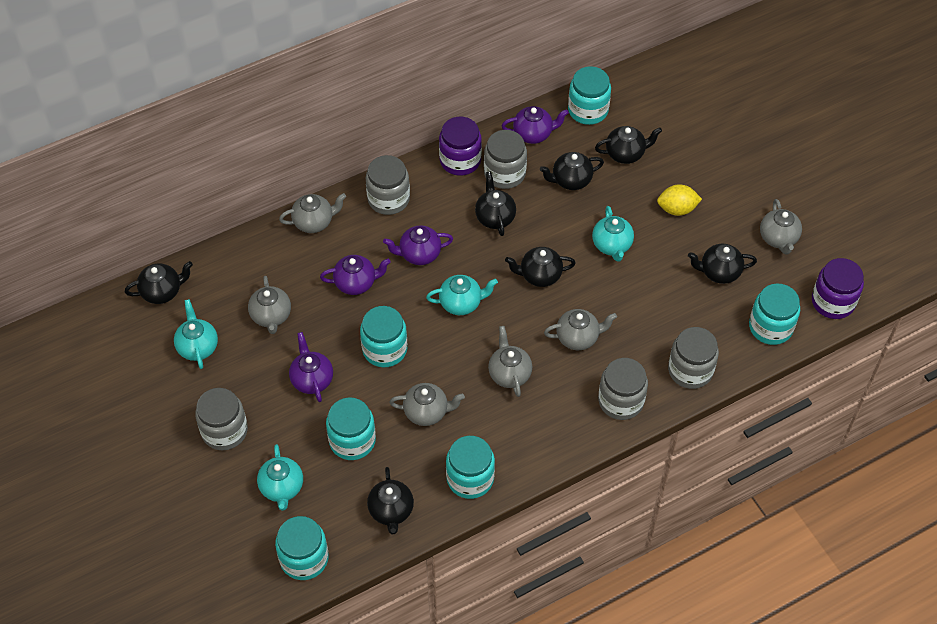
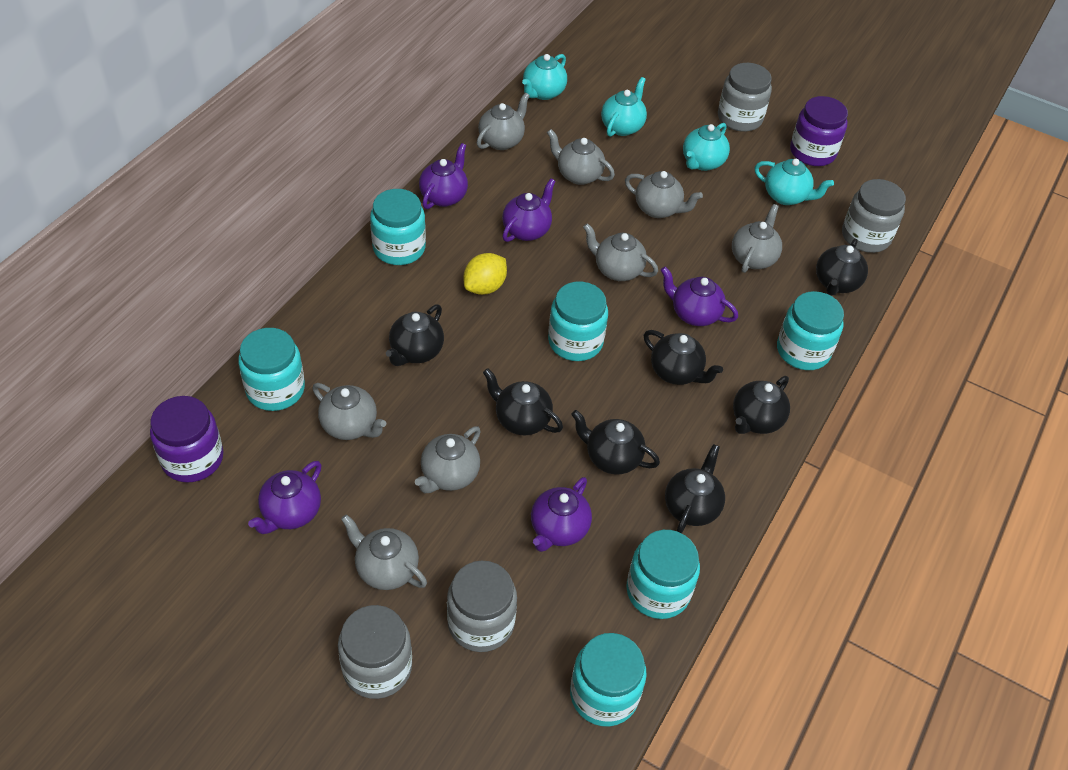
grey jar: 5 -> 4
grey teapot: 6 -> 8
purple teapot: 4 -> 5

